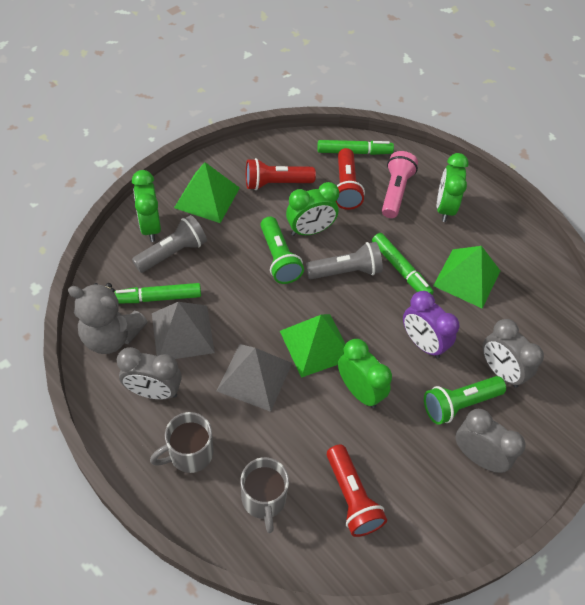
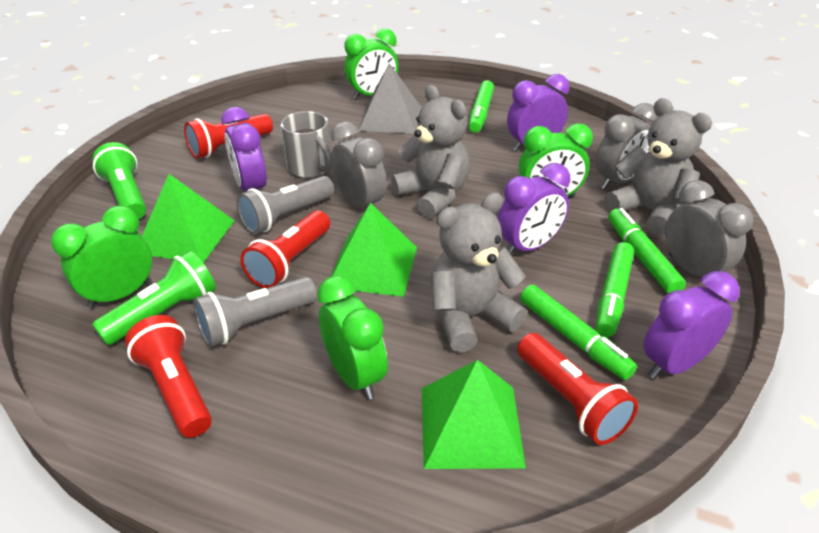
green marker: 3 -> 4
grey mug: 2 -> 1
grey pyramid: 2 -> 1
grey teddy bear: 1 -> 3
pink flashlight: 1 -> 0
purple clock: 1 -> 4
red flashlight: 3 -> 4

